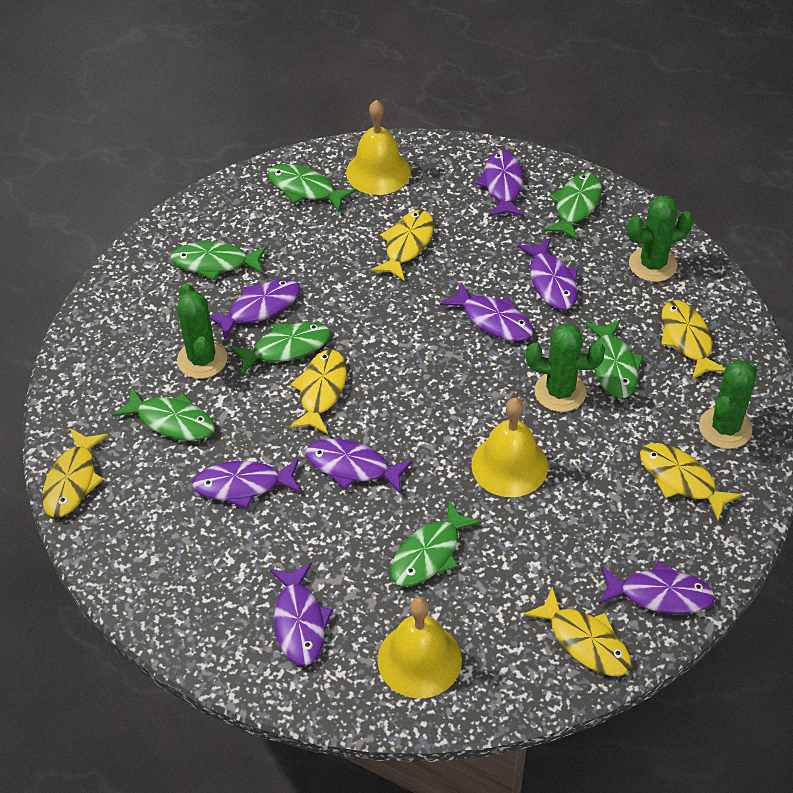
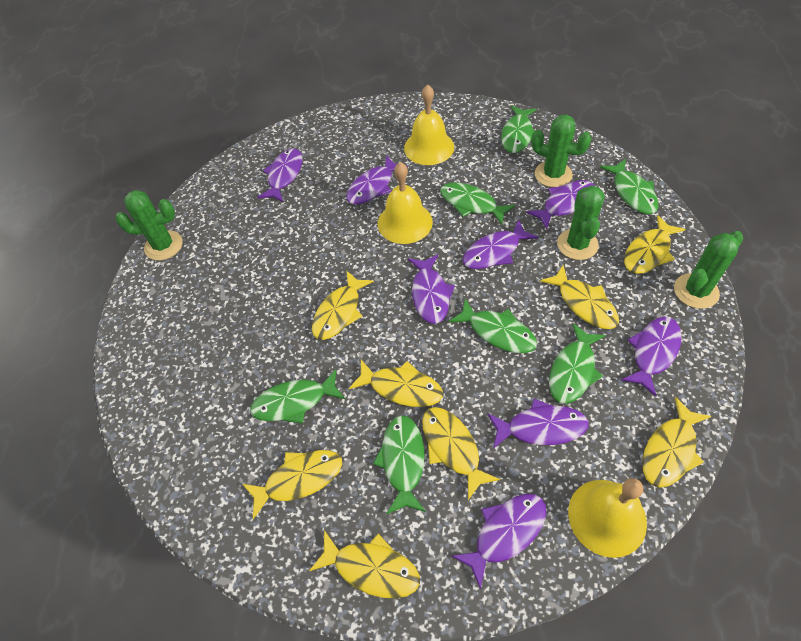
yellow fish: 6 -> 8

